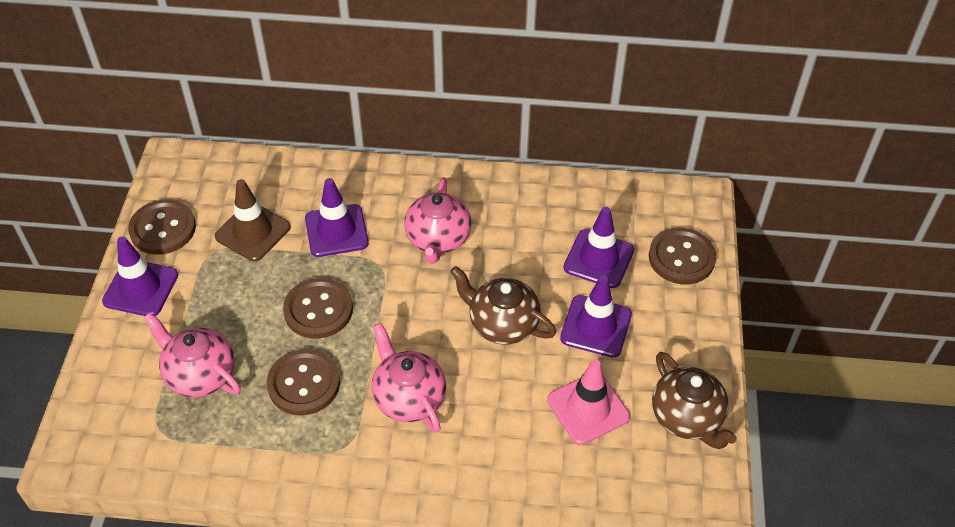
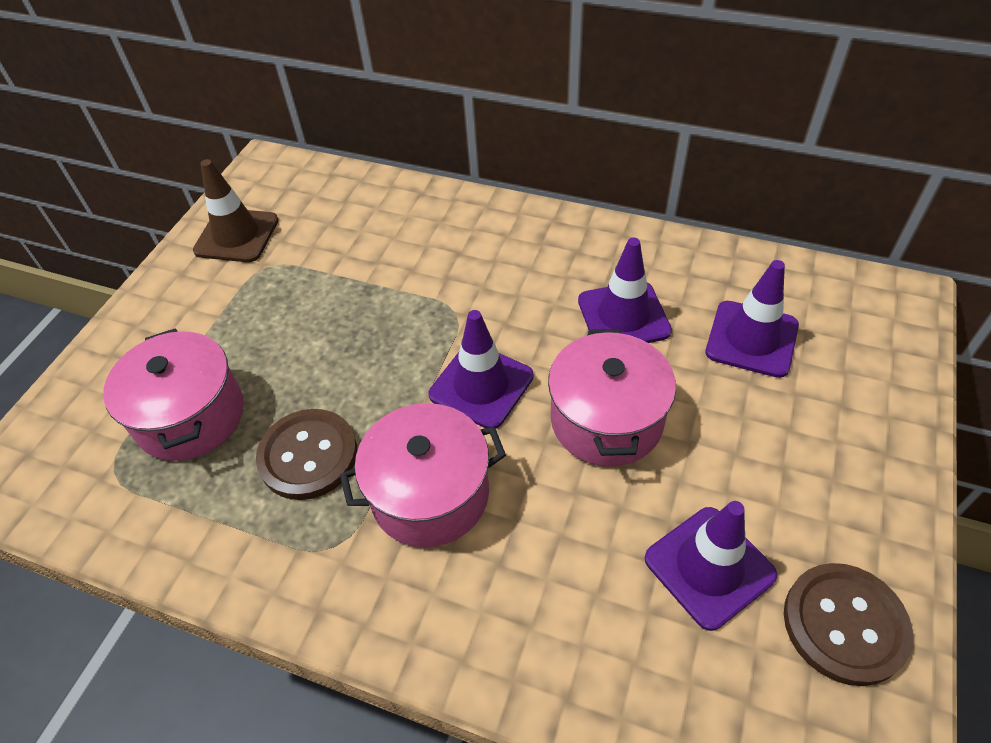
brown button: 4 -> 2
brown teapot: 2 -> 0
pink pot: 0 -> 3
pink teapot: 3 -> 0
pink traffic cone: 1 -> 0

